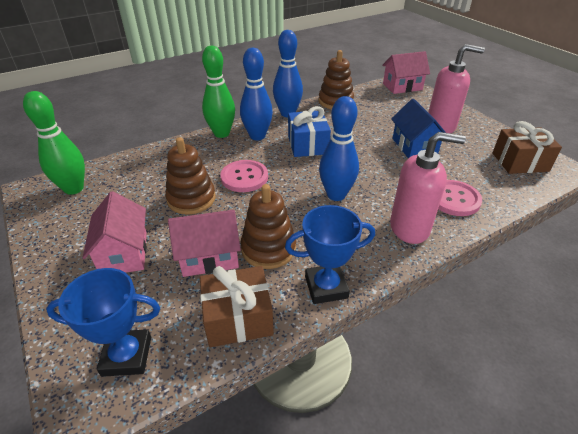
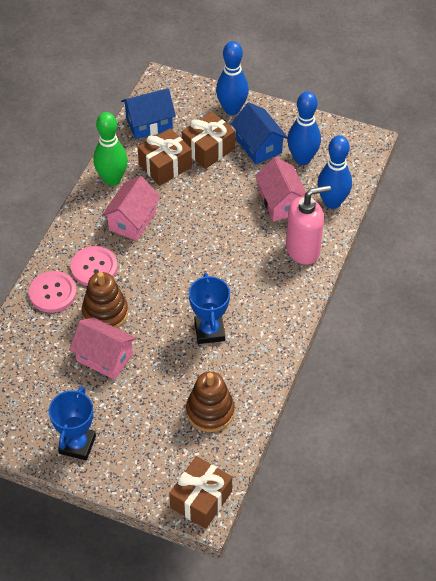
blue gift: 1 -> 0
blue house: 1 -> 2
brown gift: 2 -> 3
brown stacking toy: 3 -> 2
green bowling pin: 2 -> 1
pink soap dispenser: 2 -> 1

